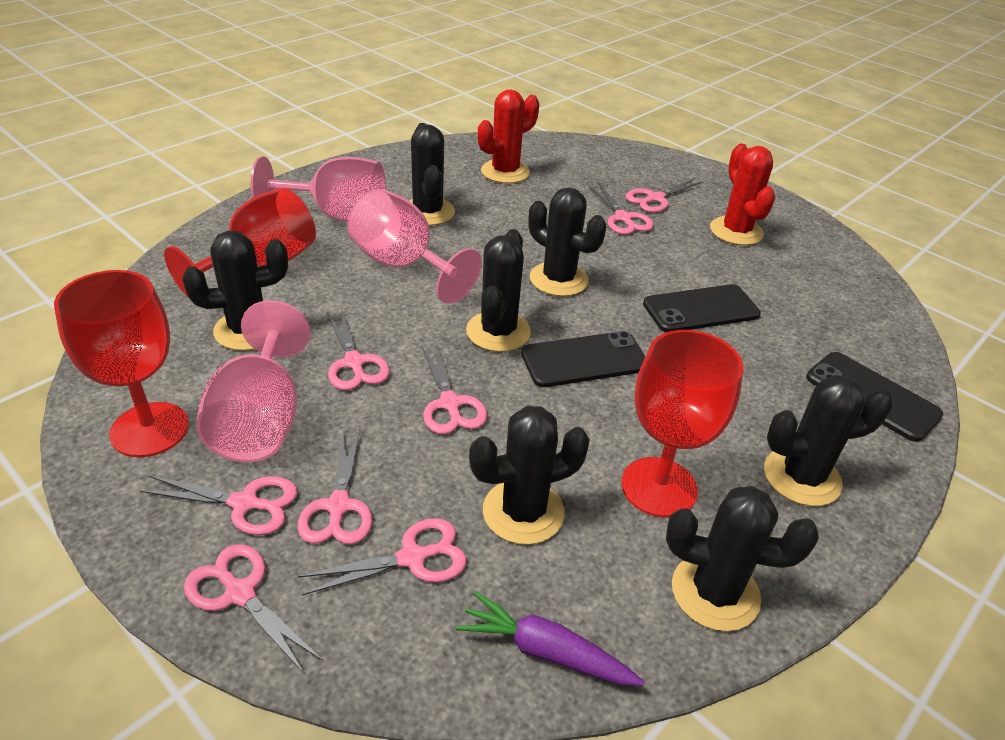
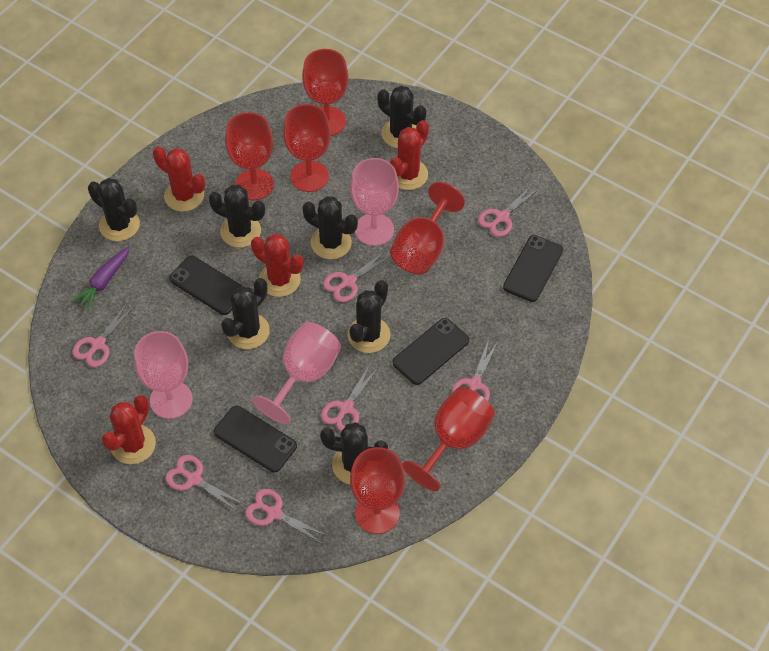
black phone: 3 -> 4
pink scissors: 8 -> 7
red cactus: 2 -> 4
red goblet: 3 -> 6

